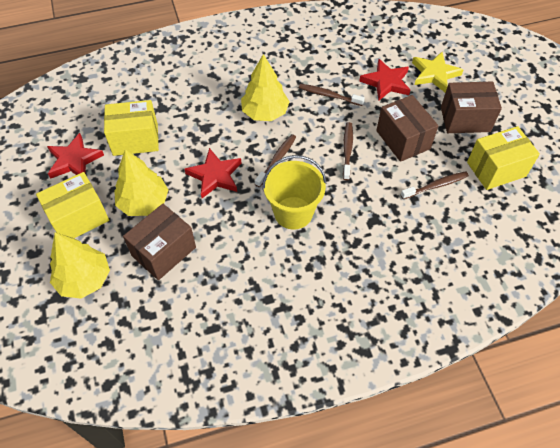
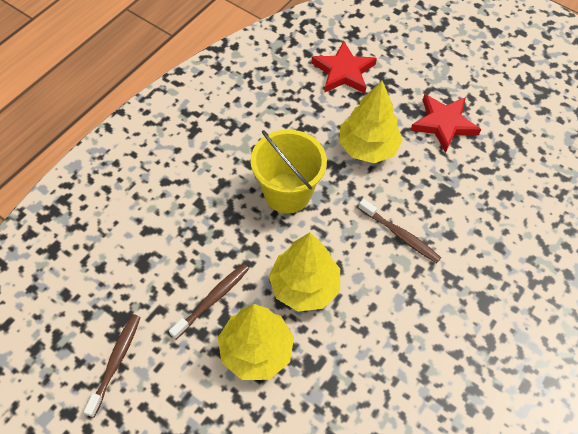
brown box: 3 -> 0
brown toothbrush: 4 -> 3
red star: 3 -> 2
yellow box: 3 -> 0
yellow star: 1 -> 0

